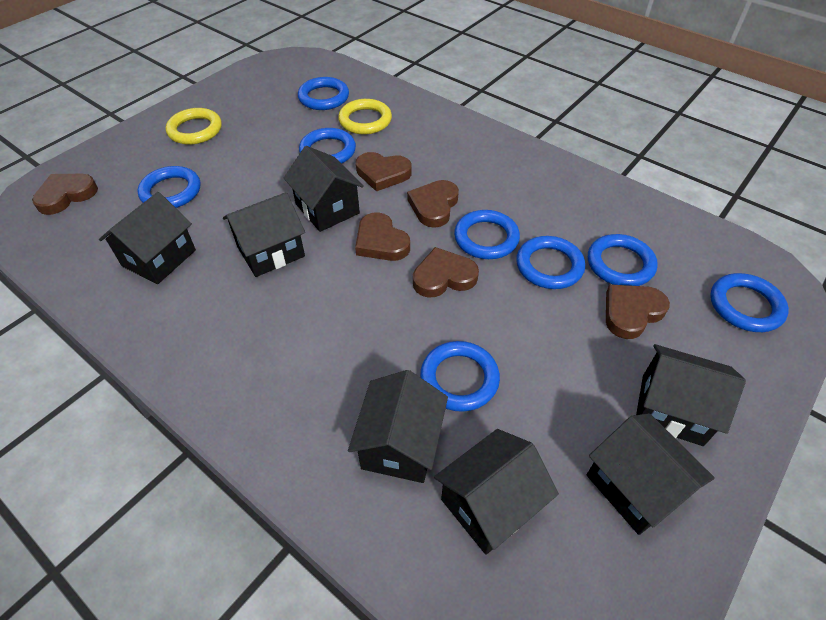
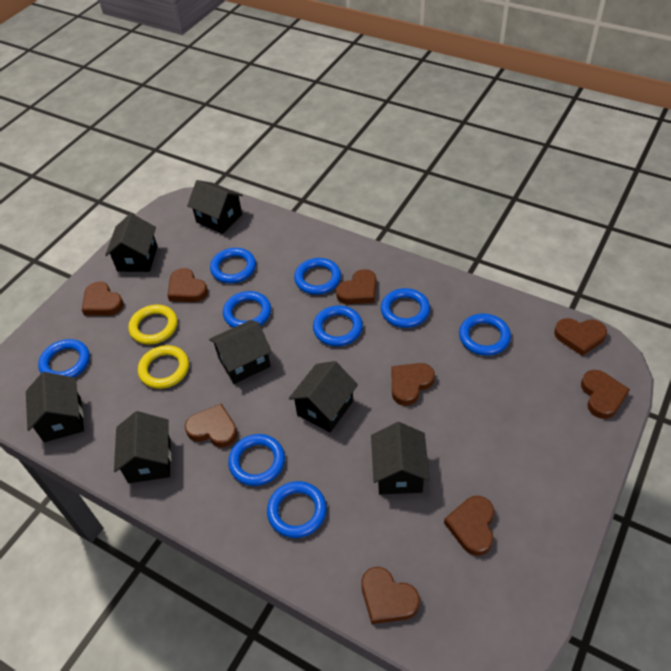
blue ring: 8 -> 9
brown heart: 6 -> 9

